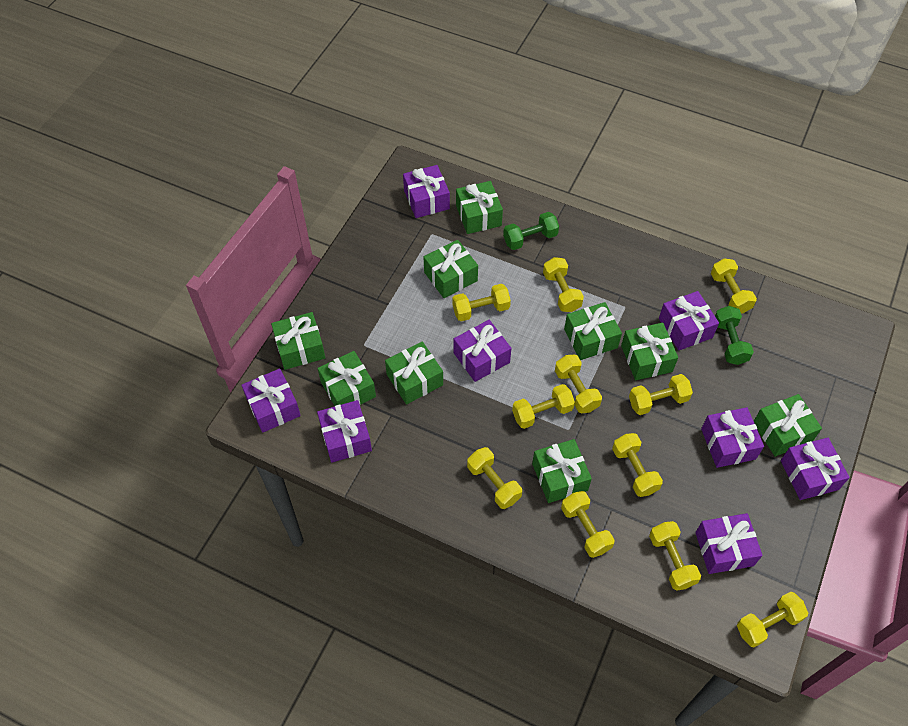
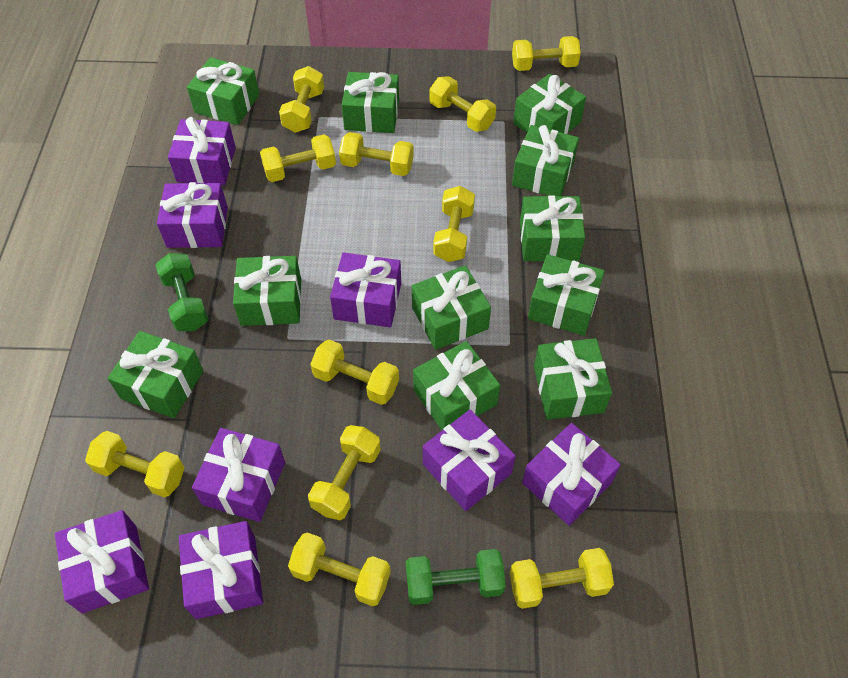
green gift: 9 -> 11

